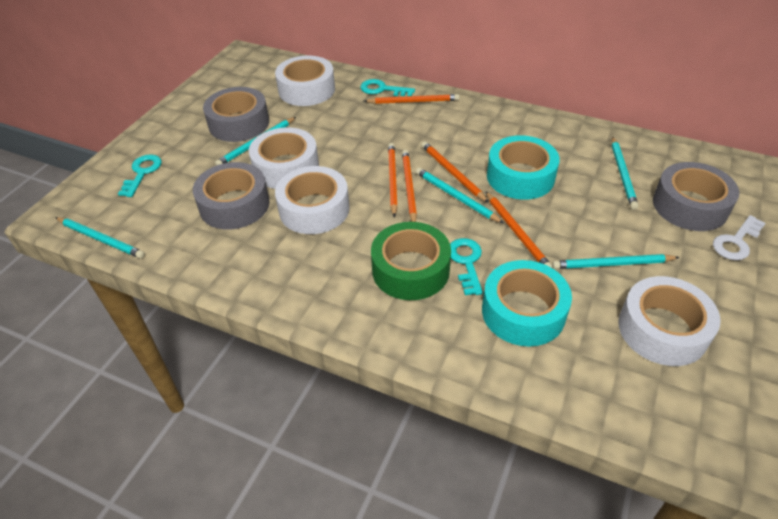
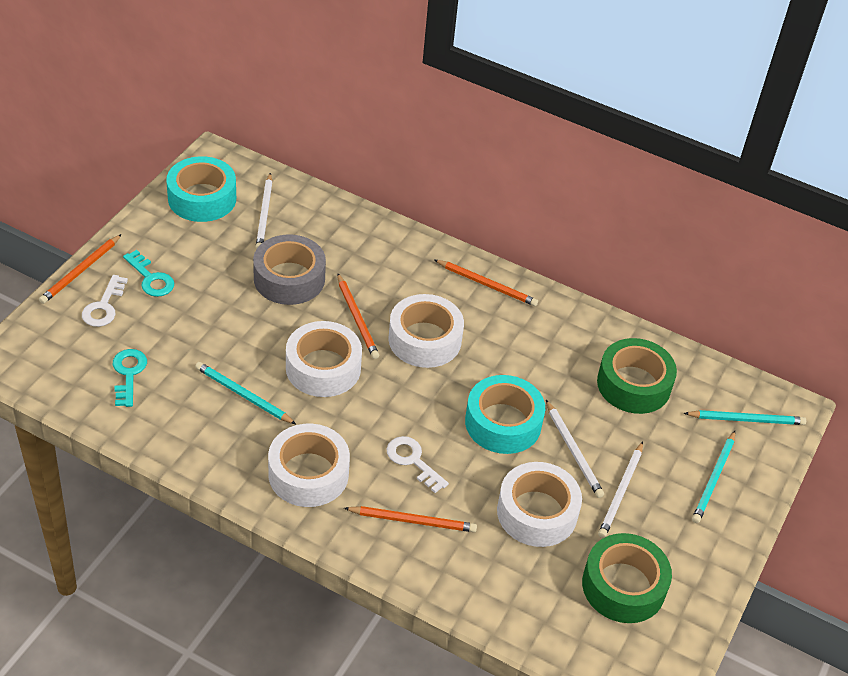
green tape: 1 -> 2
grey tape: 3 -> 1
orange pencil: 5 -> 4
turquoise key: 3 -> 2
turquoise pencil: 5 -> 3
white key: 1 -> 2
white pencil: 0 -> 3

